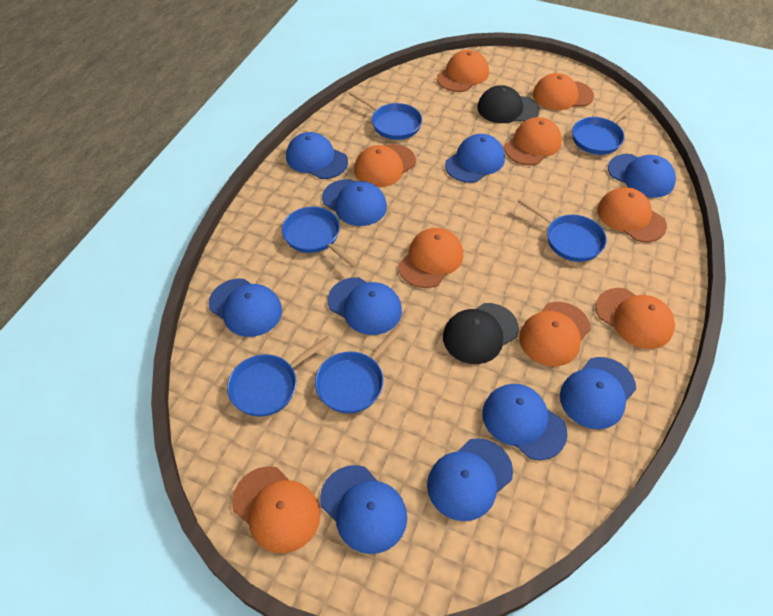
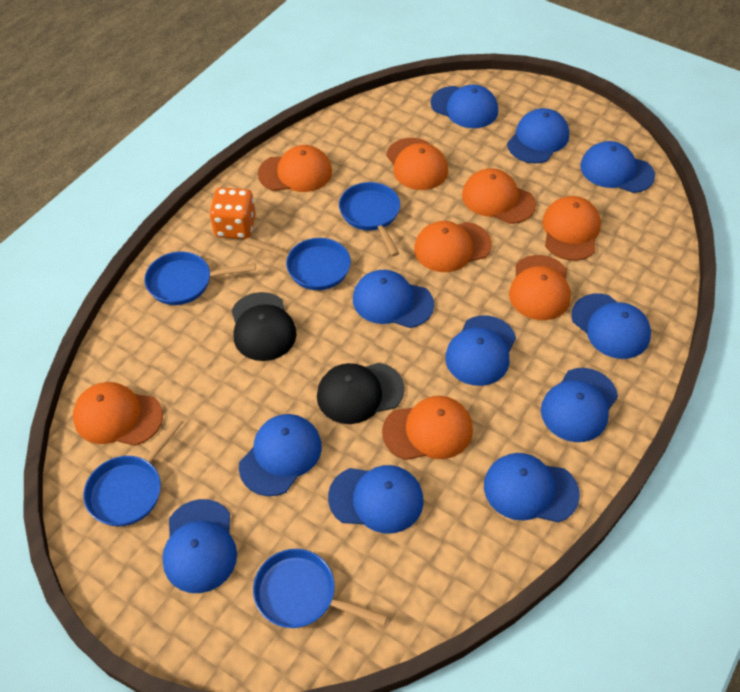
blue cap: 10 -> 11
blue pan: 6 -> 5
orange cap: 9 -> 8
orange dice: 0 -> 1

